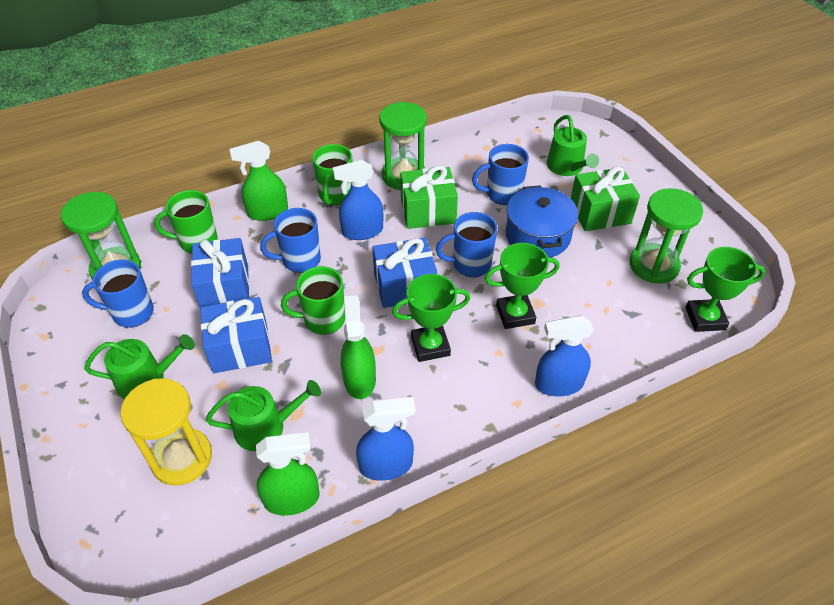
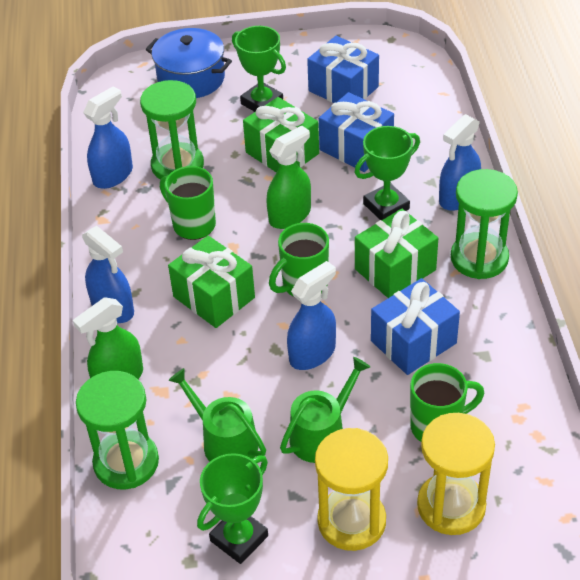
blue mug: 4 -> 0
blue spray bottle: 3 -> 4
green gift: 2 -> 3
green spray bottle: 3 -> 2
green watering can: 3 -> 2
yellow hourglass: 1 -> 2

